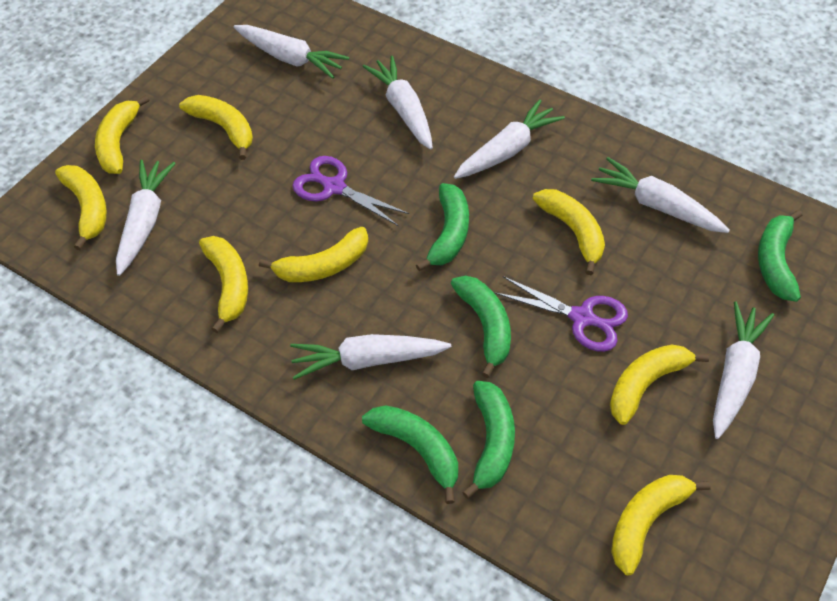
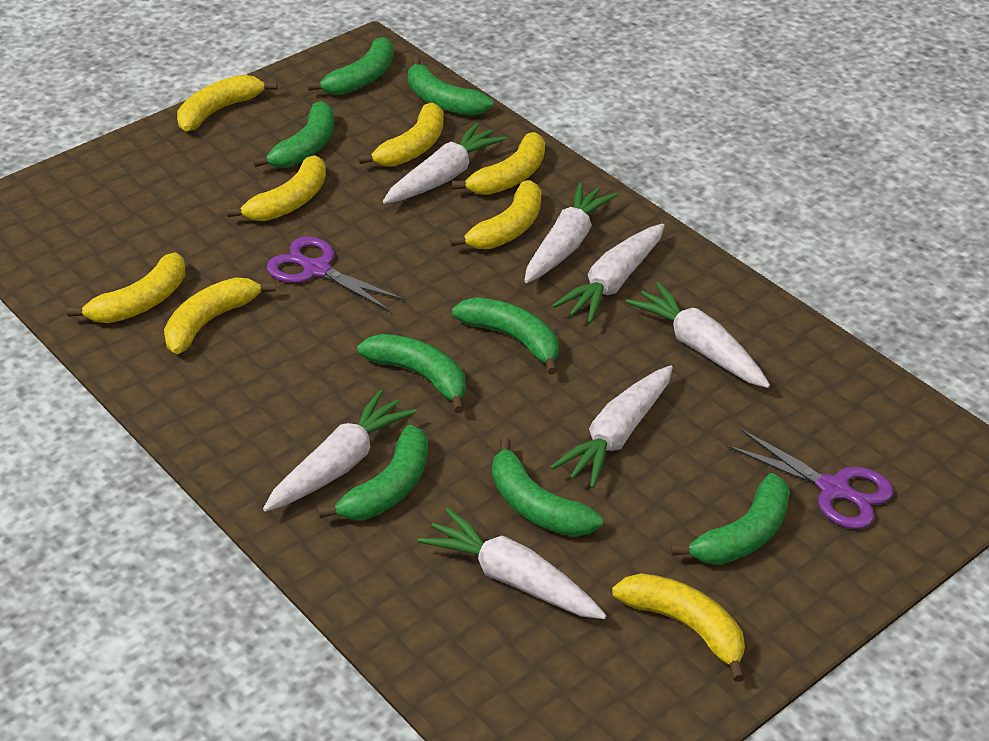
green banana: 5 -> 8

